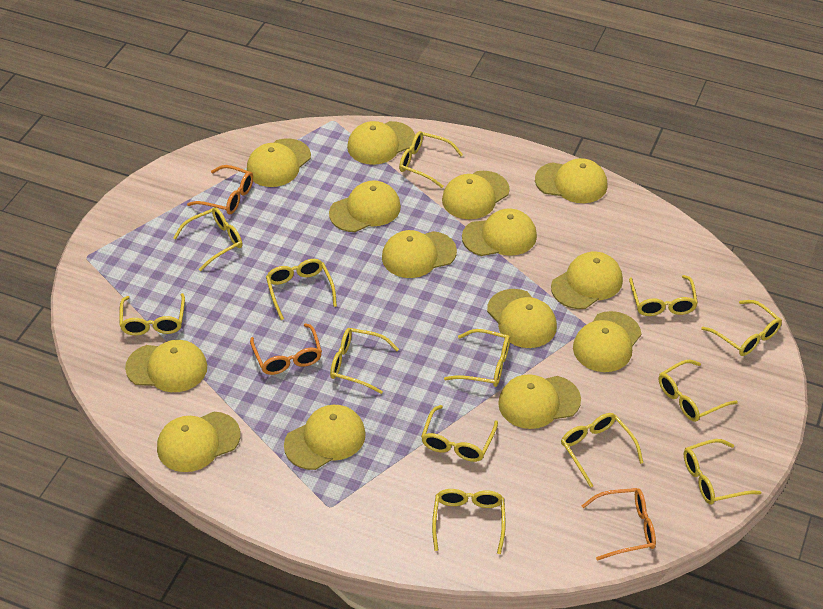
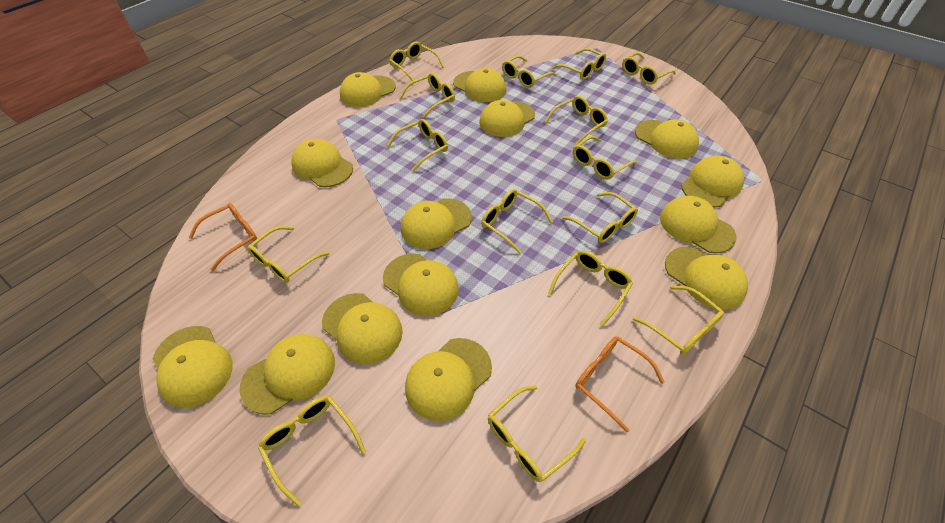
orange glasses: 3 -> 2
yellow glasses: 13 -> 15

